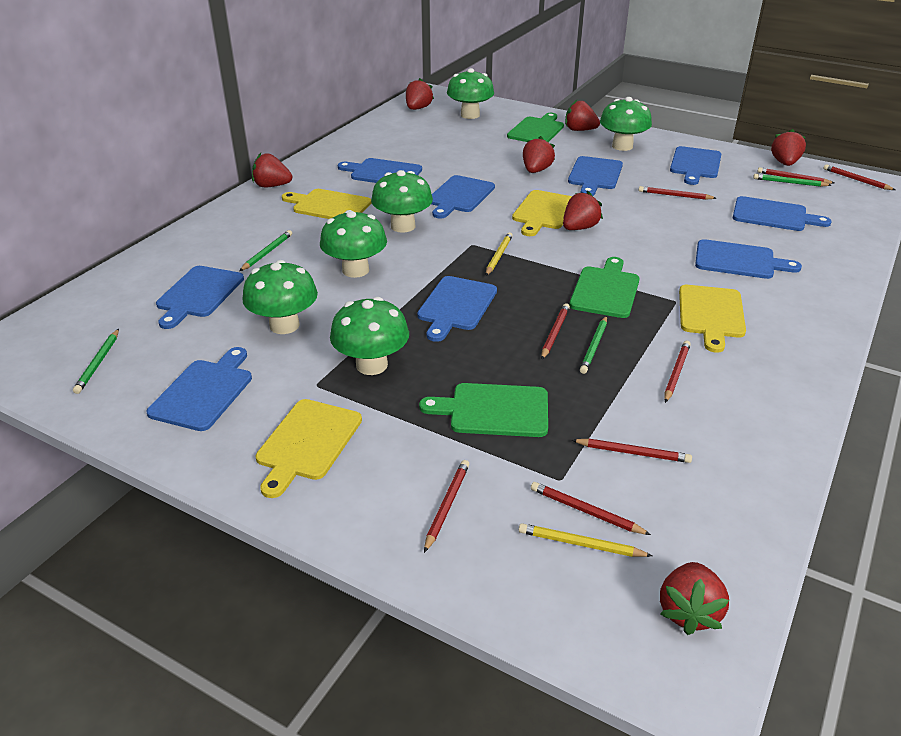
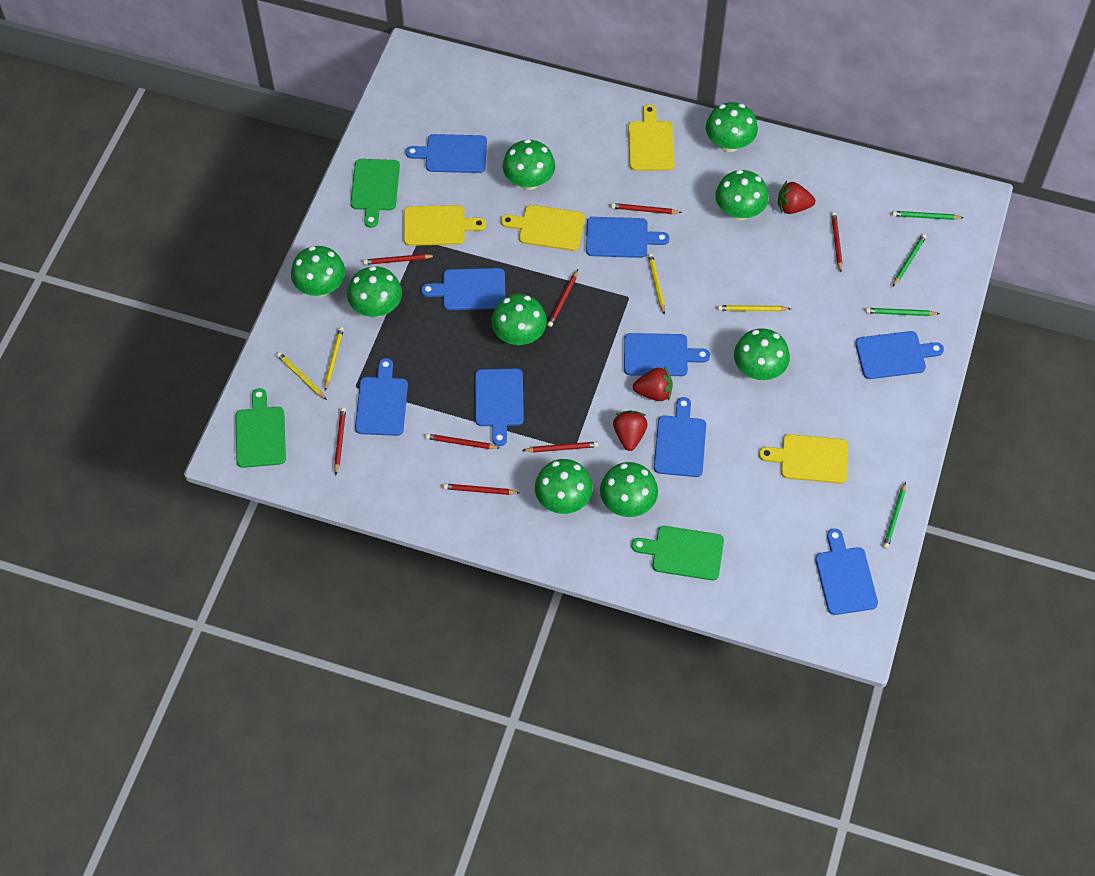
green mushroom: 6 -> 9
red strawberry: 7 -> 3
yellow pencil: 2 -> 4

